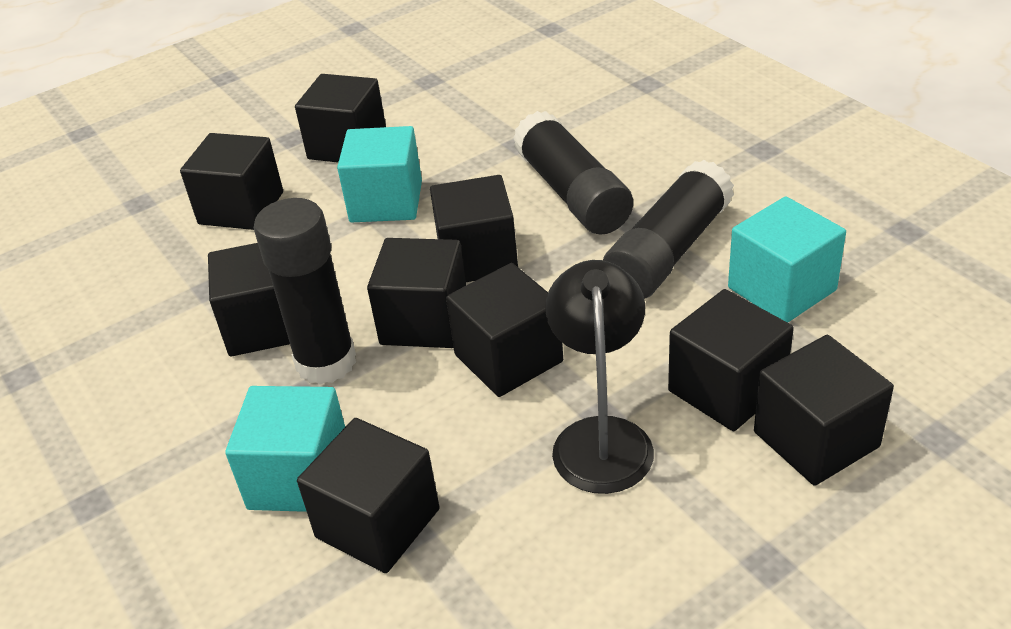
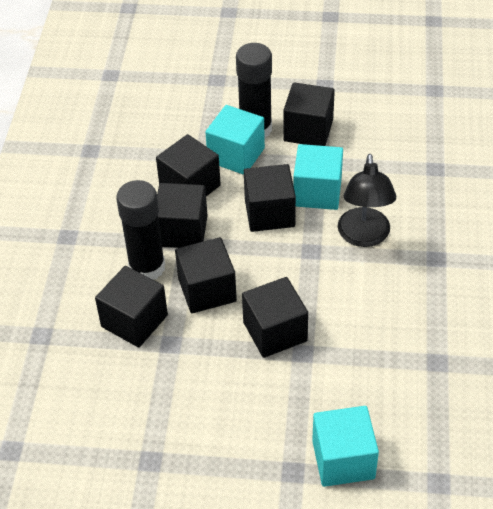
black cube: 9 -> 7
black glue stick: 3 -> 2

